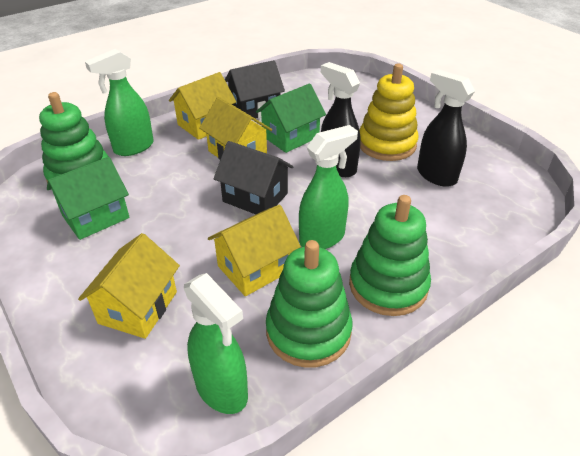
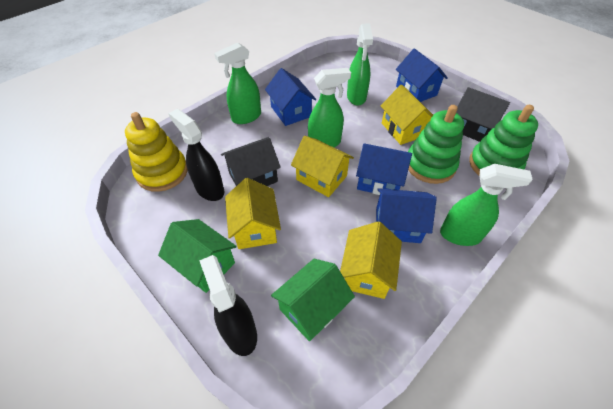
blue house: 0 -> 4
green spray bottle: 3 -> 4
green stacking toy: 3 -> 2

